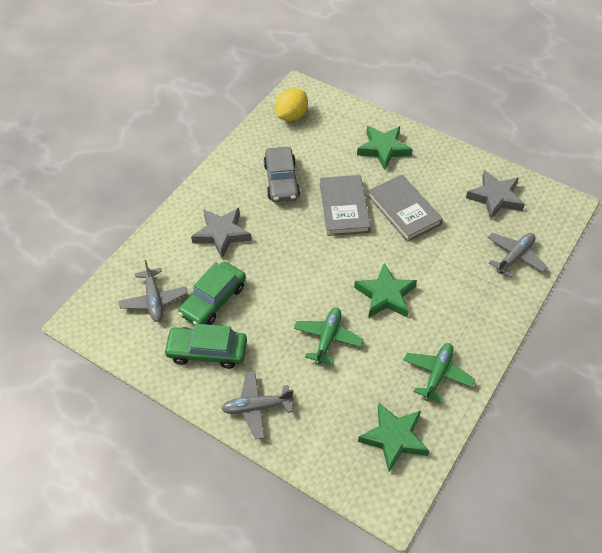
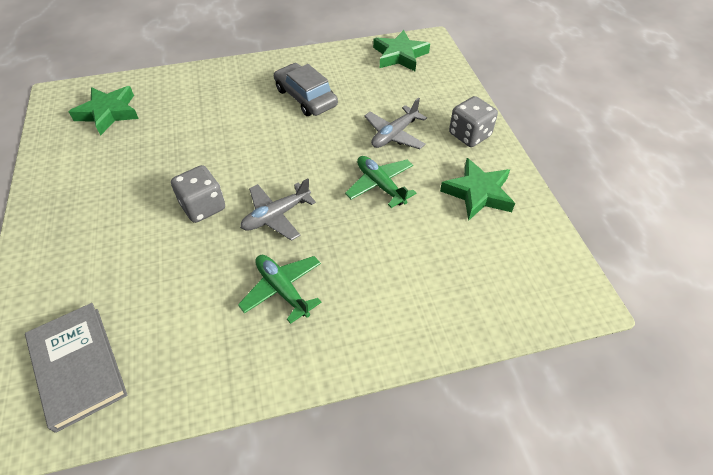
green car: 2 -> 0
grey book: 2 -> 1
grey dice: 0 -> 2
grey plane: 3 -> 2
grey star: 2 -> 0
yellow lemon: 1 -> 0

